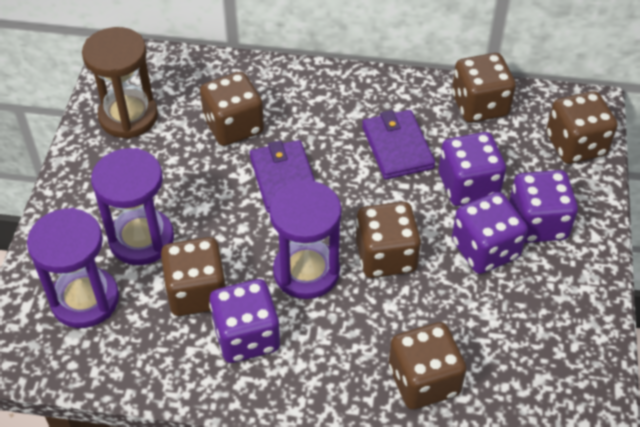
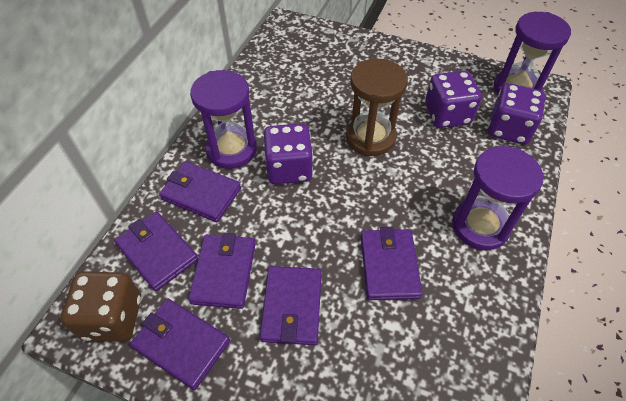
brown dice: 6 -> 1
purple dice: 4 -> 3
purple wallet: 2 -> 6

